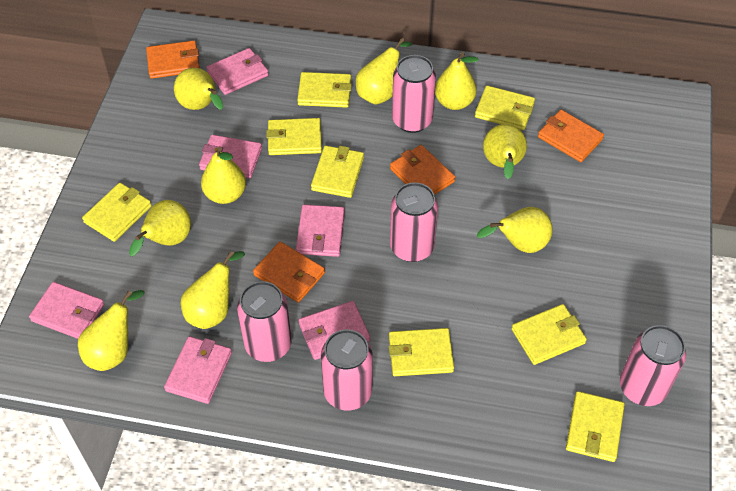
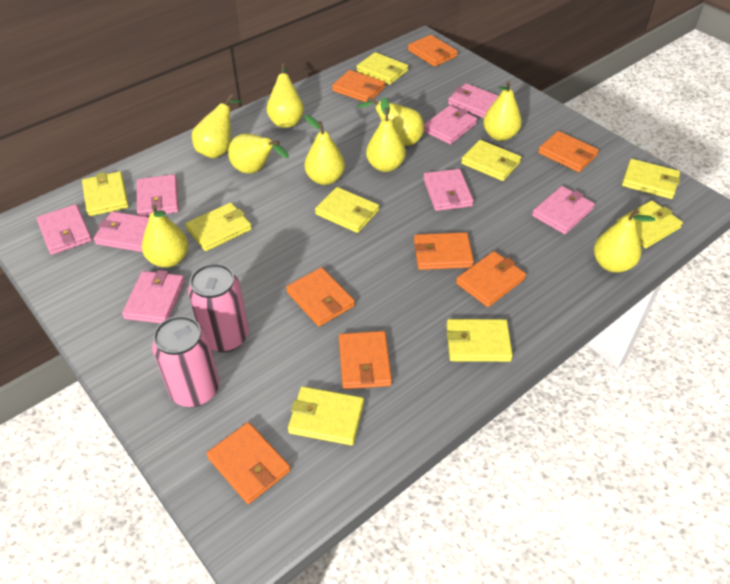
orange wallet: 4 -> 8
pink can: 5 -> 2
pink wallet: 6 -> 8
yellow wallet: 8 -> 9

